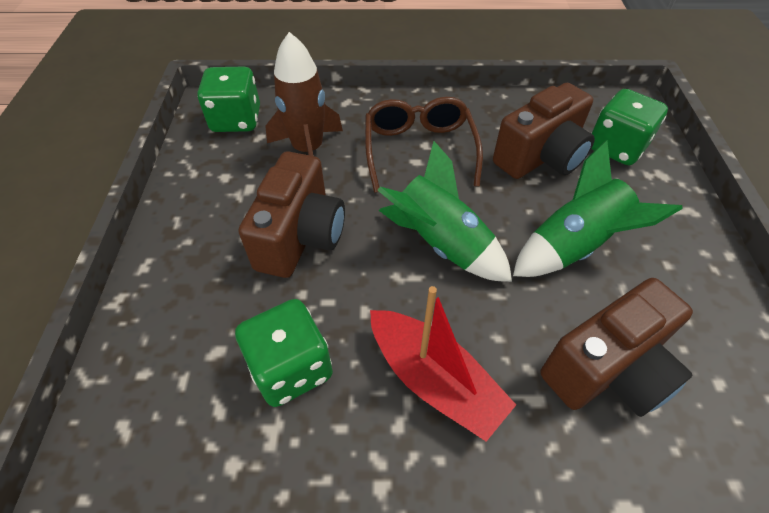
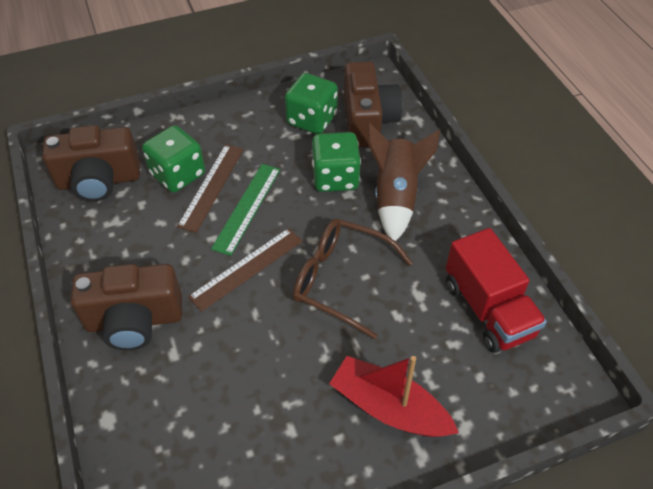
brown ruler: 0 -> 2
green rocket: 2 -> 0
green ruler: 0 -> 1
red truck: 0 -> 1

